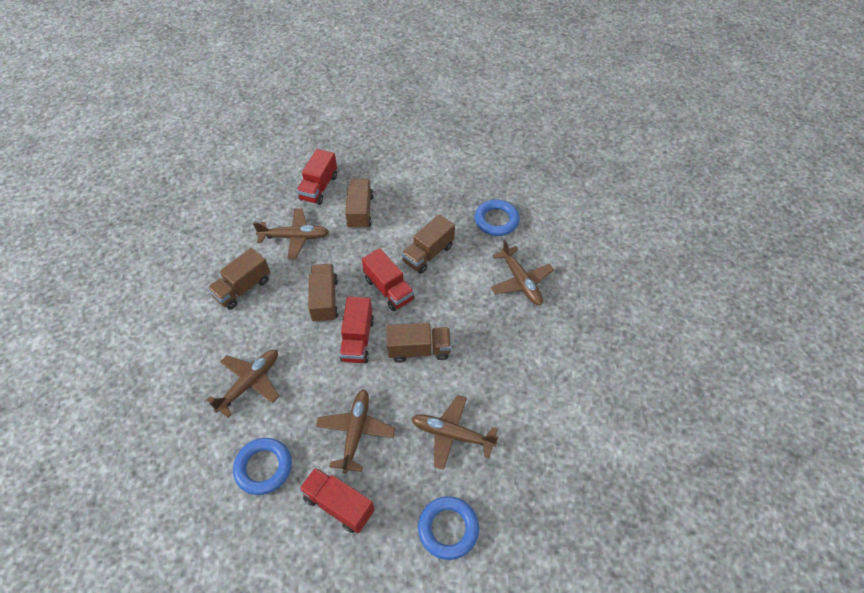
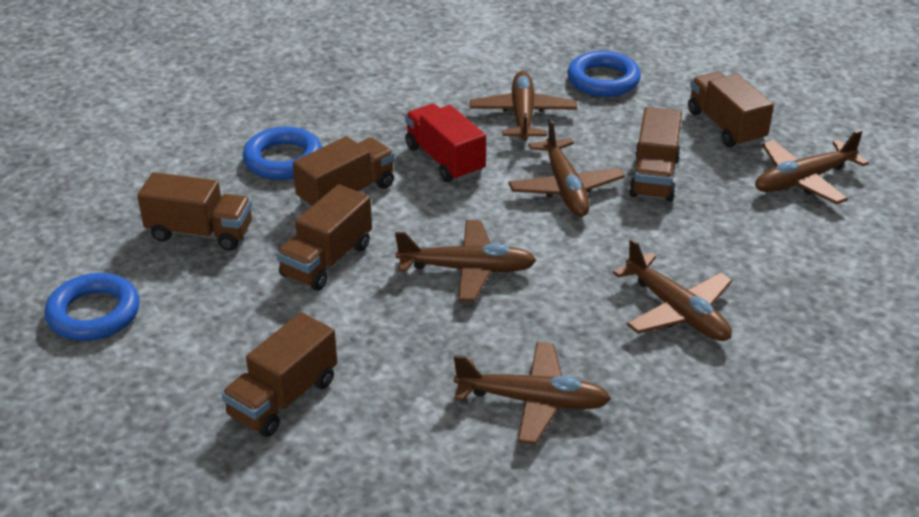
brown plane: 5 -> 6
brown truck: 5 -> 6
red truck: 4 -> 1

